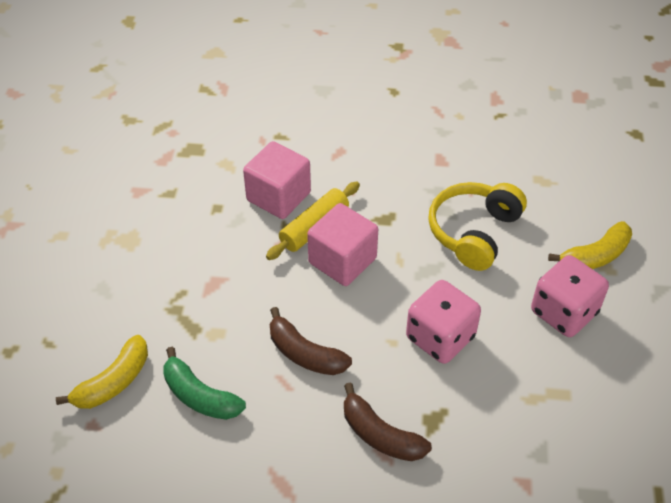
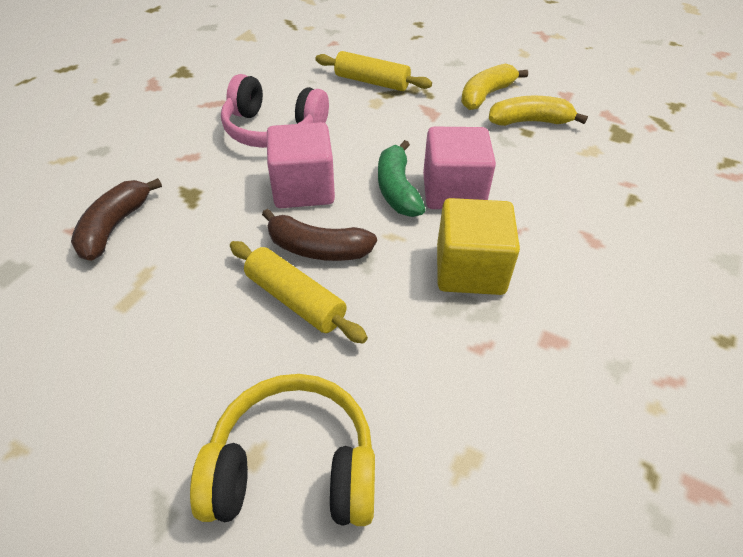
pink dice: 2 -> 0
pink headphones: 0 -> 1
yellow cube: 0 -> 1
yellow rolling pin: 1 -> 2

